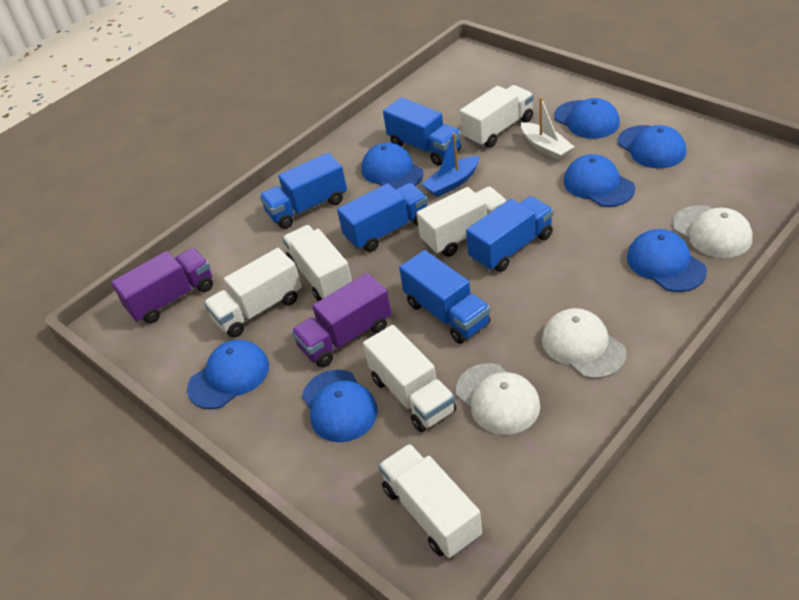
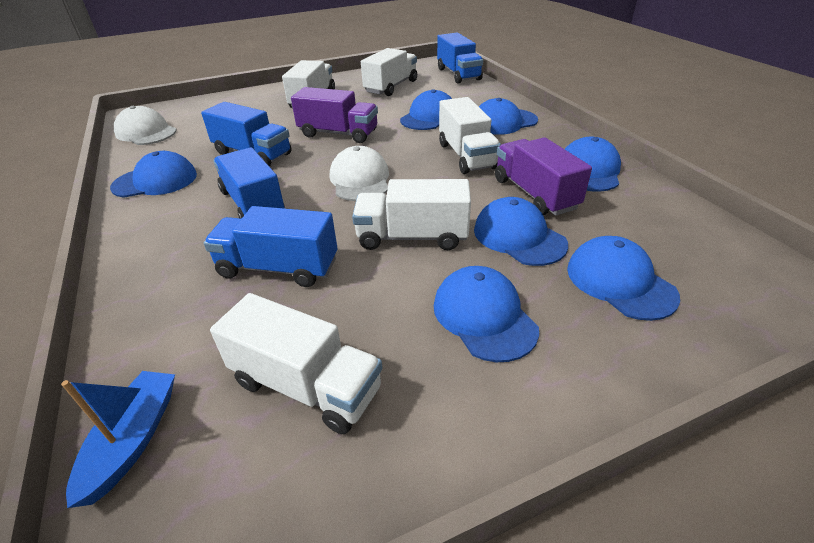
blue truck: 5 -> 4
white boat: 1 -> 0
white cap: 3 -> 2
white truck: 6 -> 5

